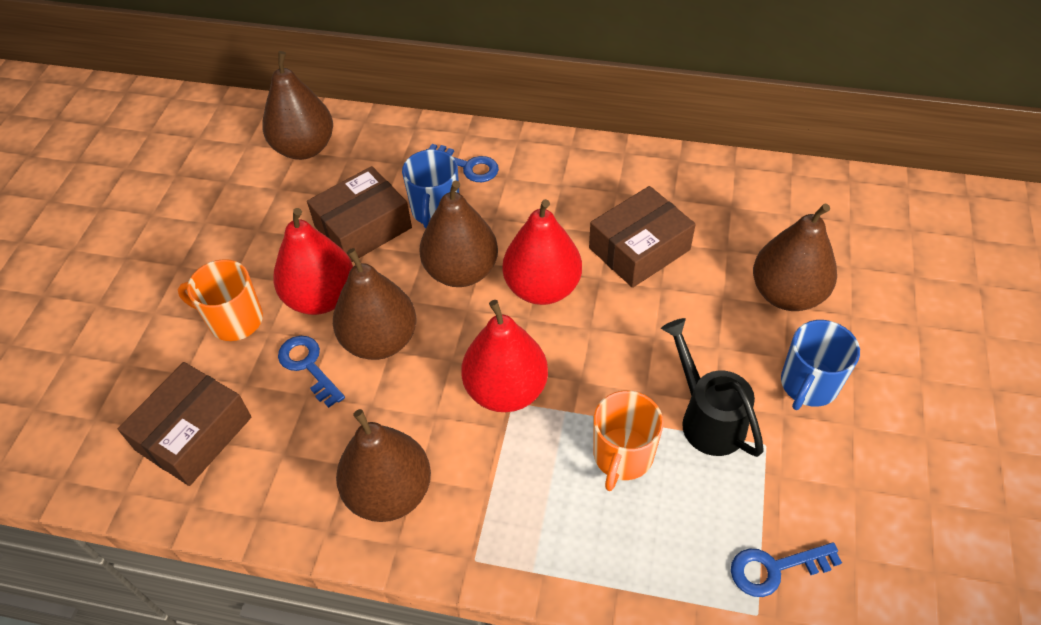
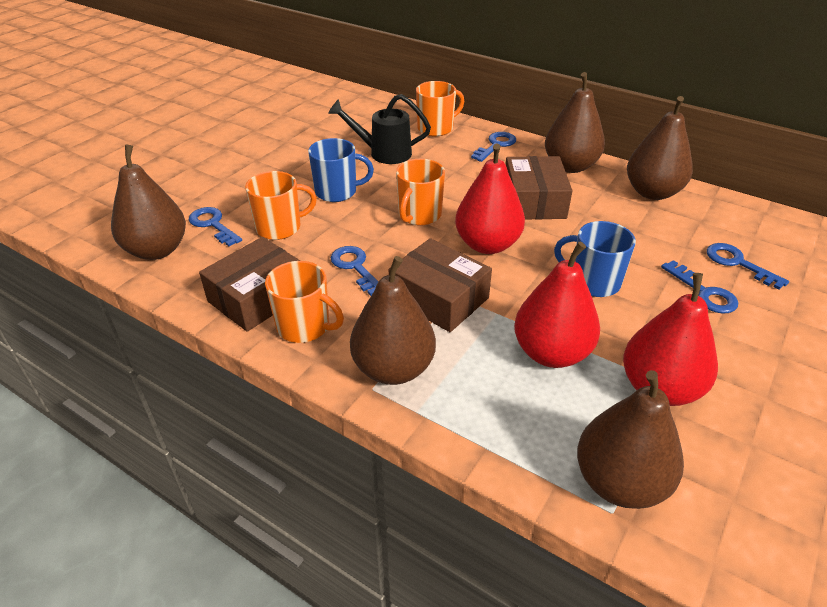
blue key: 3 -> 5
orange mug: 2 -> 4

